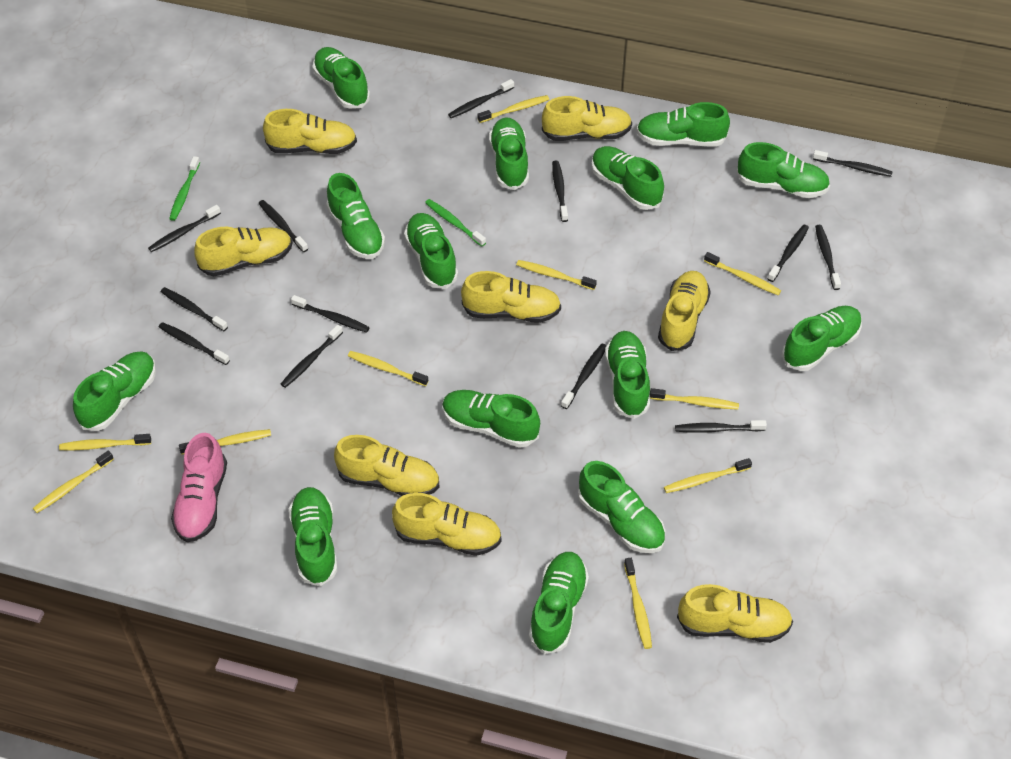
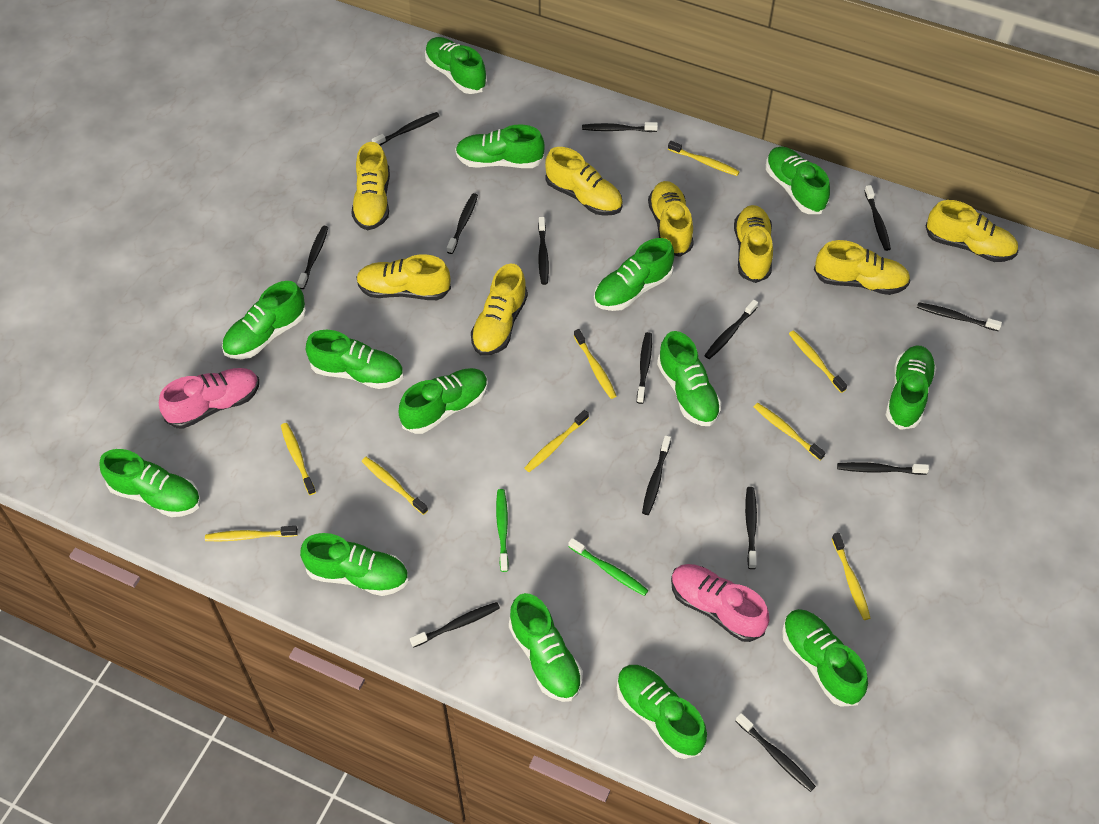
black toothbrush: 13 -> 14
pink shoe: 1 -> 2
yellow toothbrush: 10 -> 9

